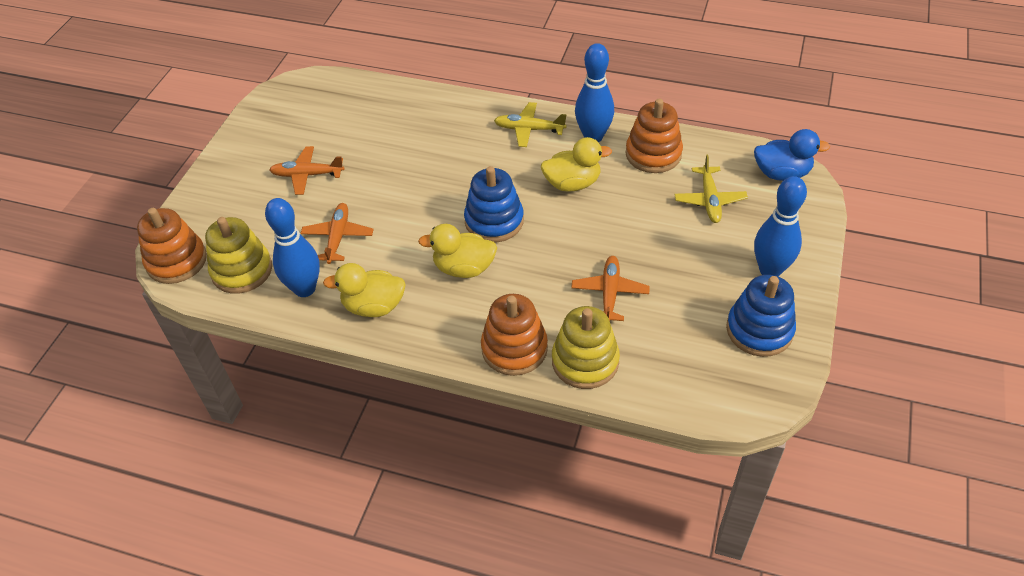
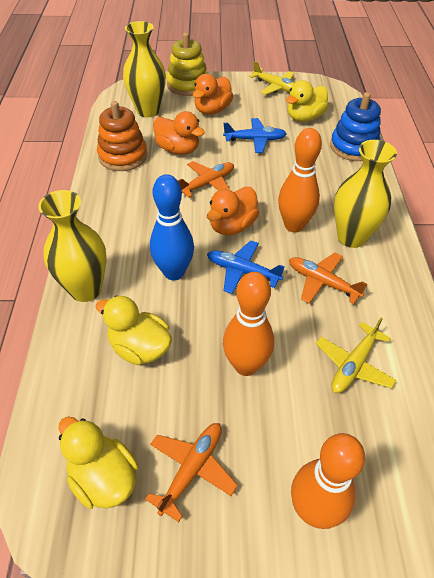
blue bowling pin: 3 -> 1
blue duck: 1 -> 0
blue plane: 0 -> 2
blue stacking toy: 2 -> 1
orange bowling pin: 0 -> 3
orange duck: 0 -> 3
orange stacking toy: 3 -> 1
yellow stacking toy: 2 -> 1
yellow vase: 0 -> 3

